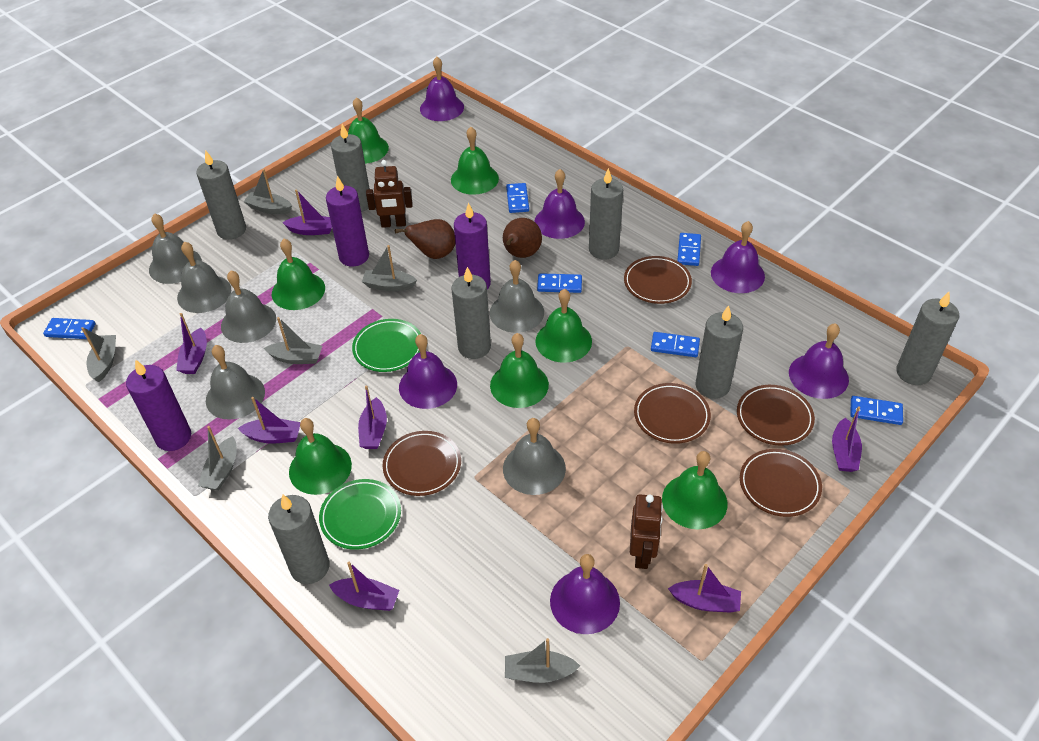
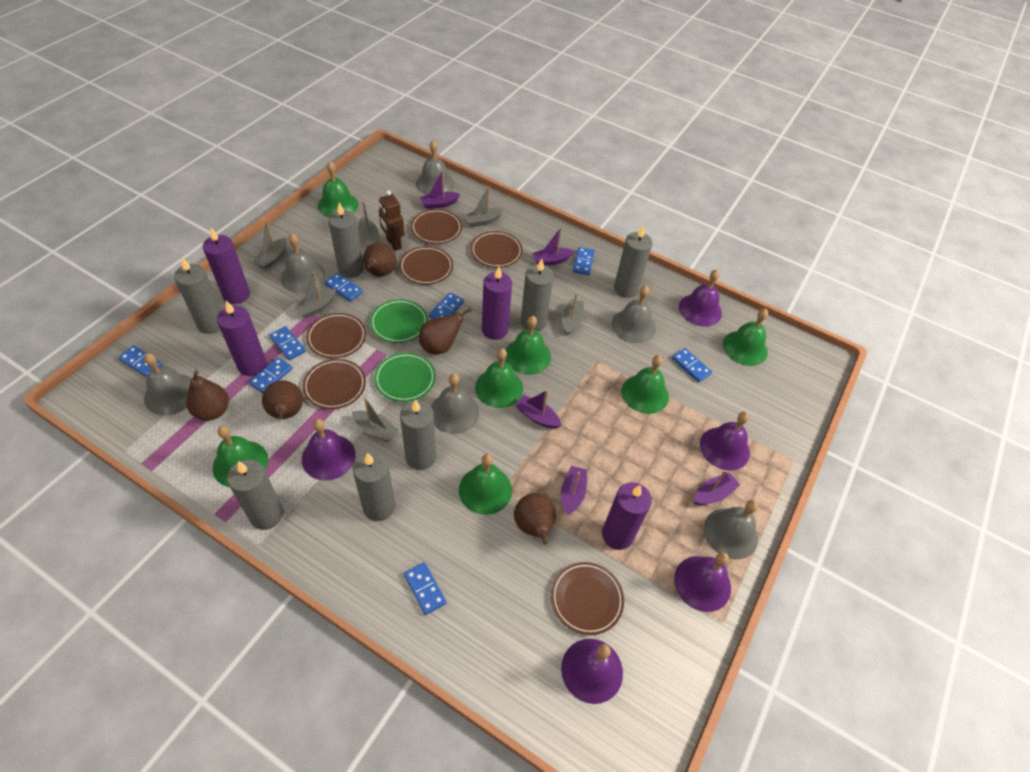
blue domino: 6 -> 8
brown pear: 2 -> 5
brown plate: 5 -> 6
brown robot: 2 -> 1
purple bell: 6 -> 5
purple boat: 7 -> 5
purple candle: 3 -> 4

